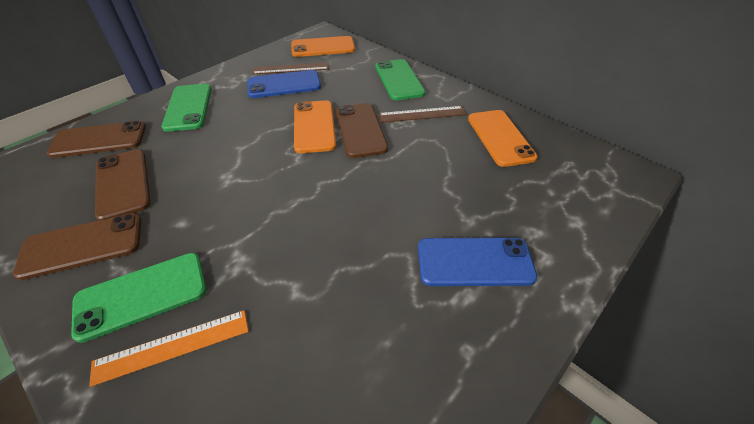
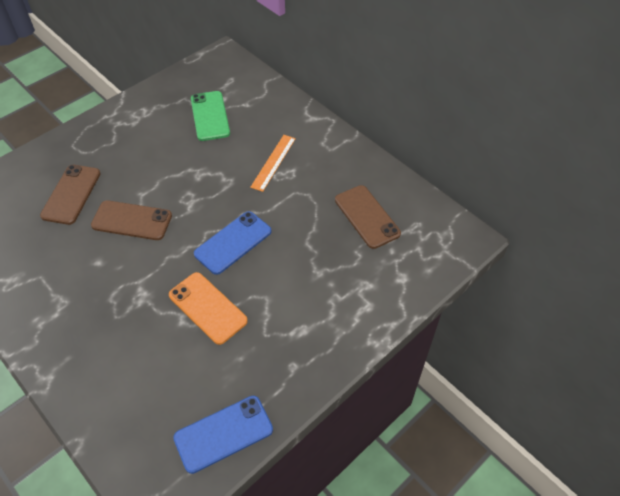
brown phone: 4 -> 3
brown ruler: 2 -> 0
green phone: 3 -> 1
orange phone: 3 -> 1

